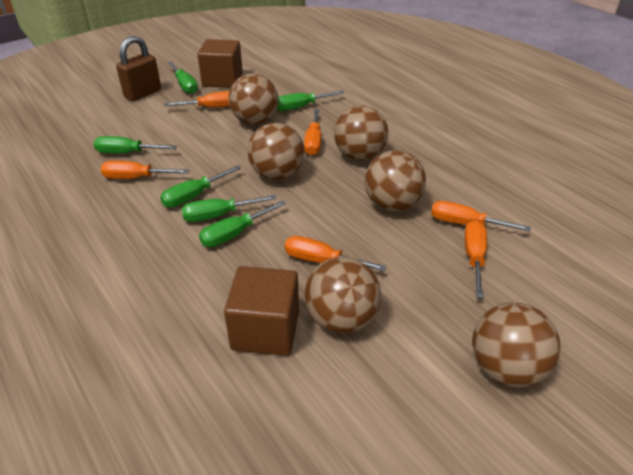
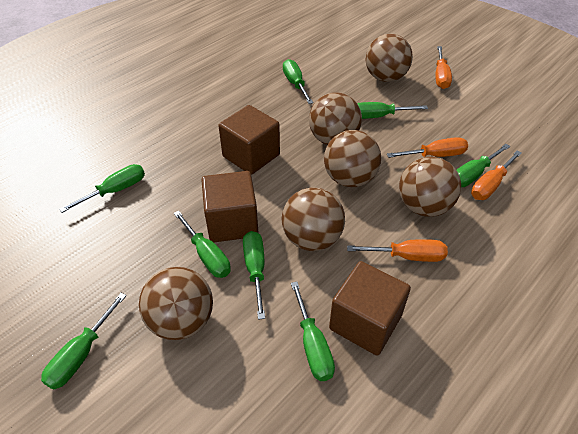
brown cube: 2 -> 3
brown padlock: 1 -> 0
green screwdriver: 6 -> 8
orange screwdriver: 6 -> 4

